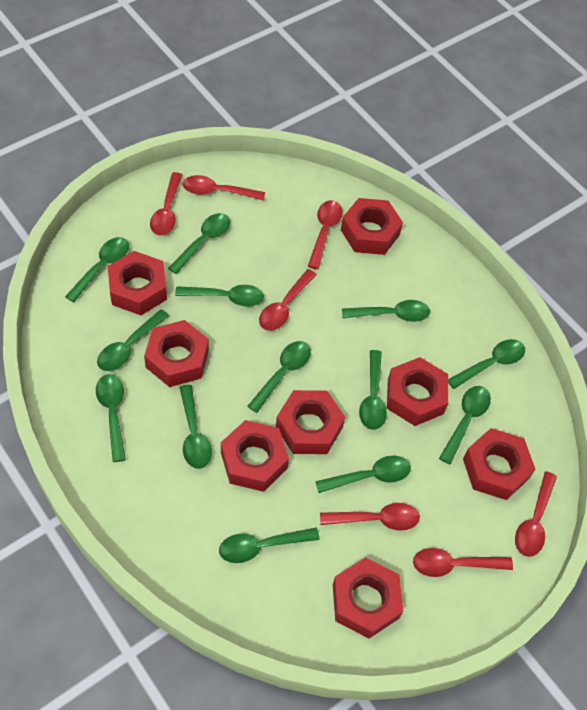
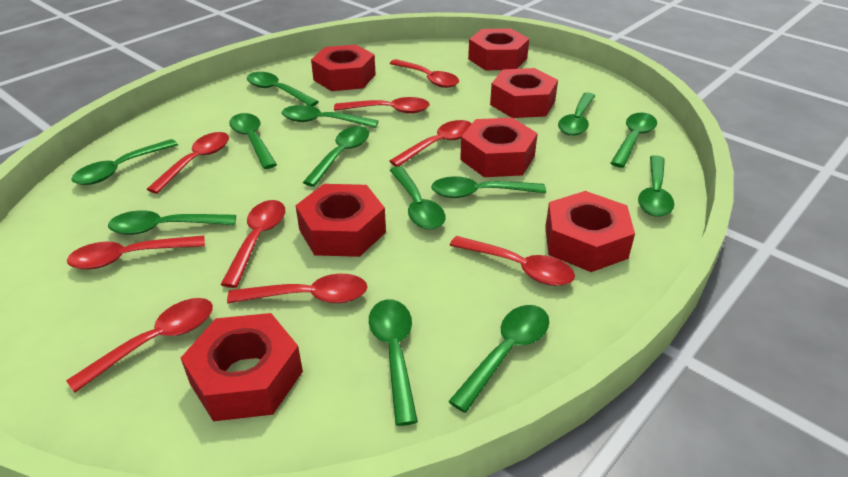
red nut: 8 -> 7
red spoon: 7 -> 9

